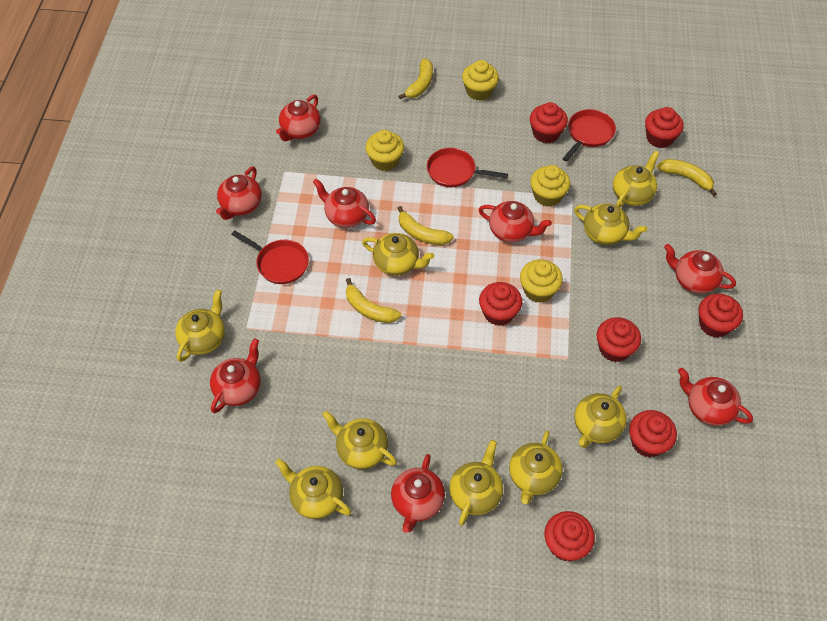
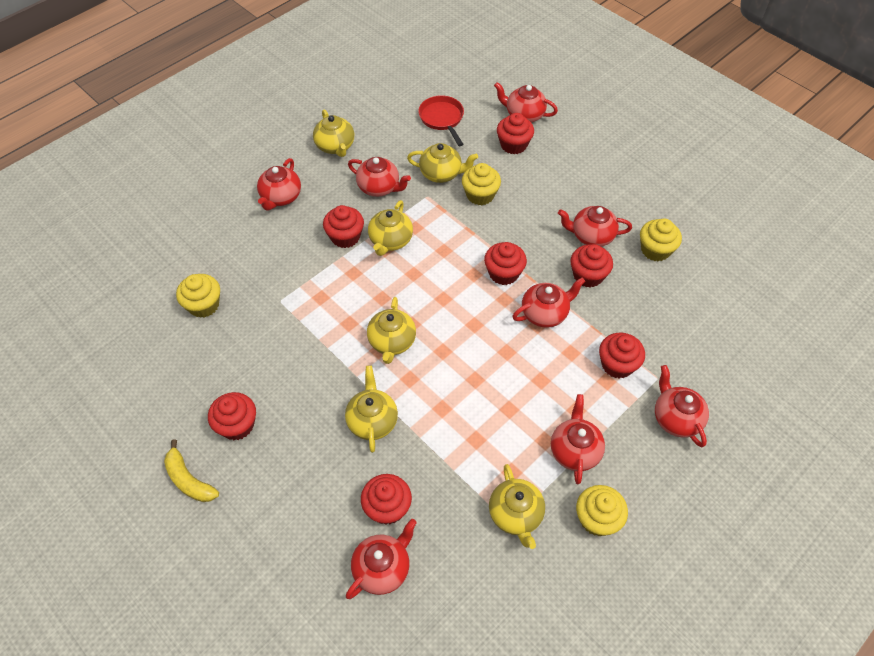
red pan: 3 -> 1
yellow banana: 4 -> 1
yellow teapot: 9 -> 6

